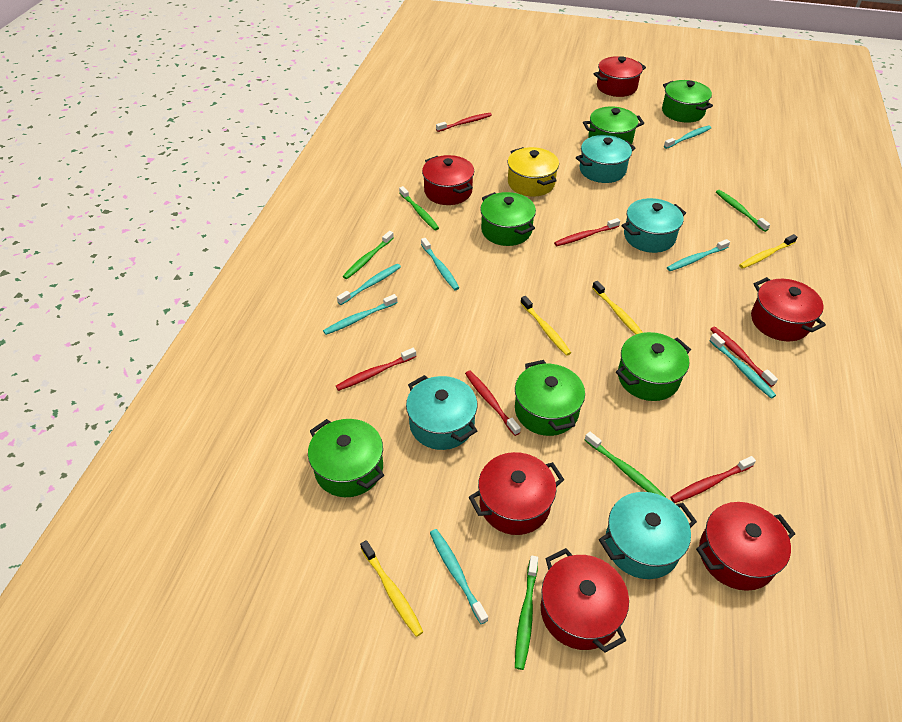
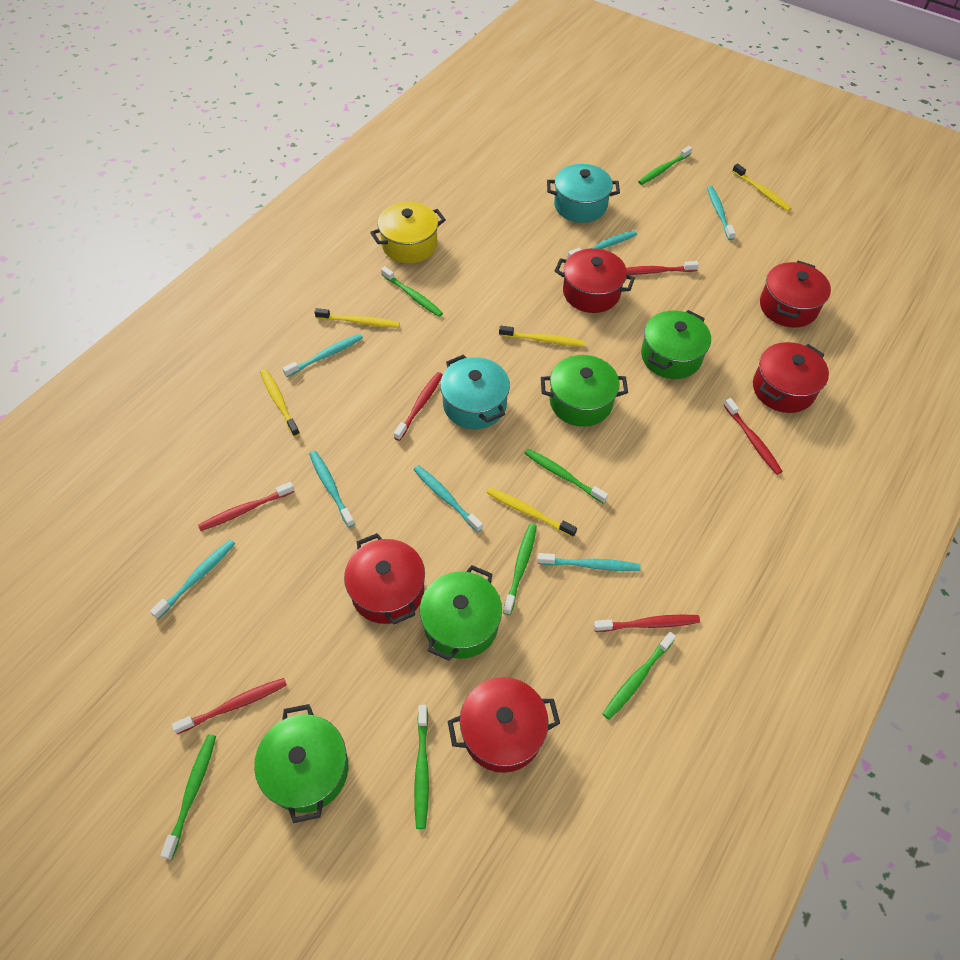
green pot: 6 -> 4
green toothbrush: 5 -> 7
red pot: 6 -> 5
turquoise pot: 4 -> 2
yellow toothbrush: 4 -> 5

